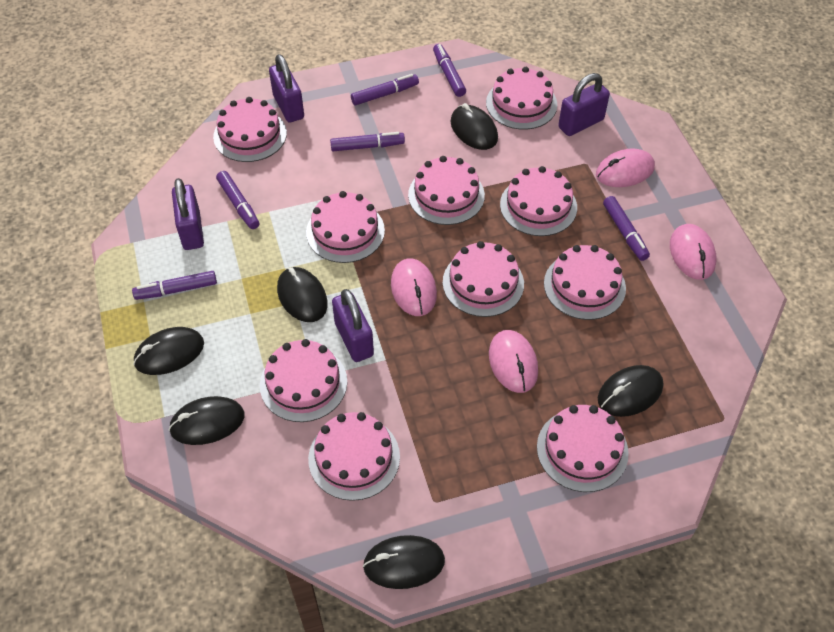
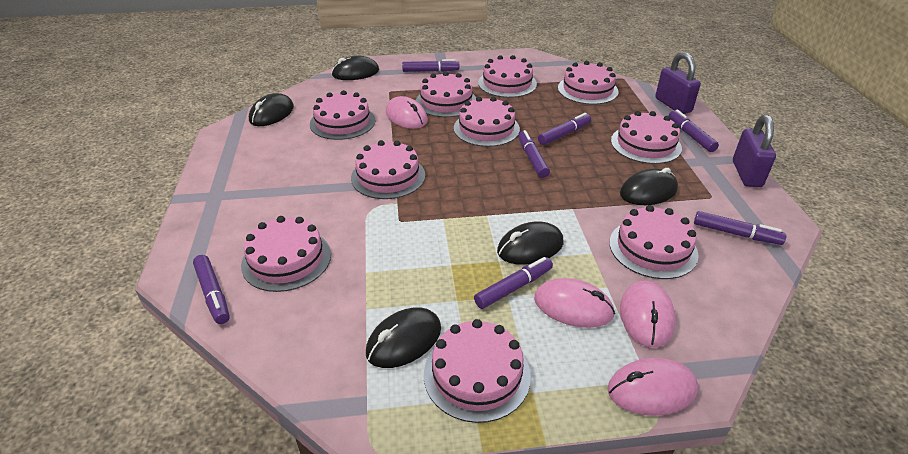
black mouse: 6 -> 5
purple marker: 6 -> 7
purple padlock: 4 -> 2

